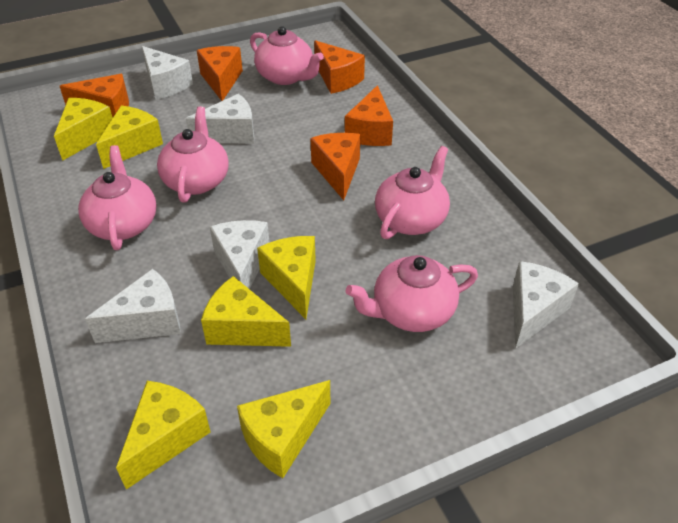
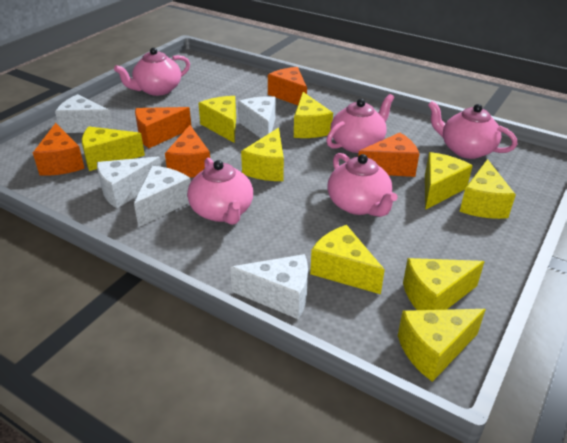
yellow cheese: 6 -> 9

